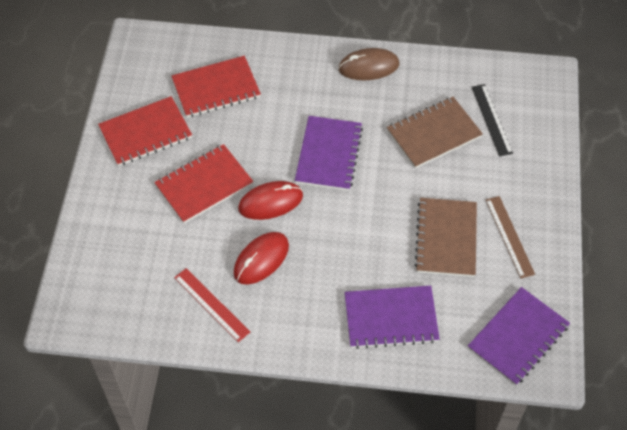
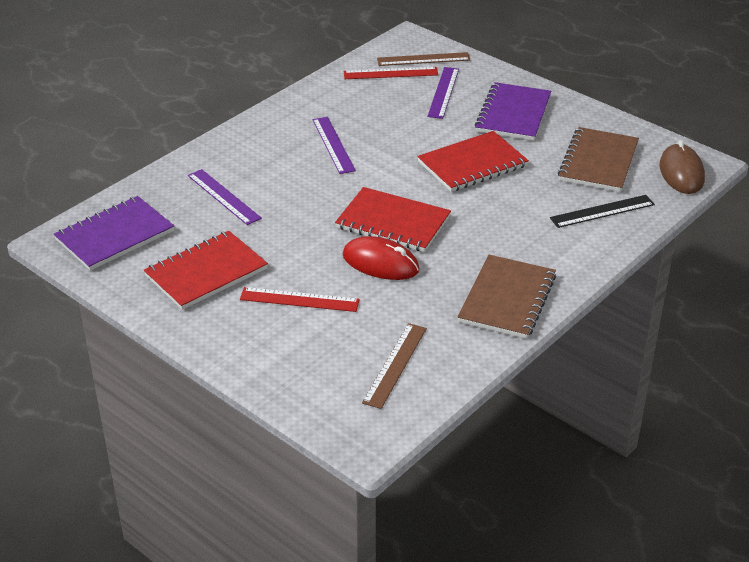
brown ruler: 1 -> 2
purple notebook: 3 -> 2
purple ruler: 0 -> 3
red mouse: 2 -> 1
red ruler: 1 -> 2

